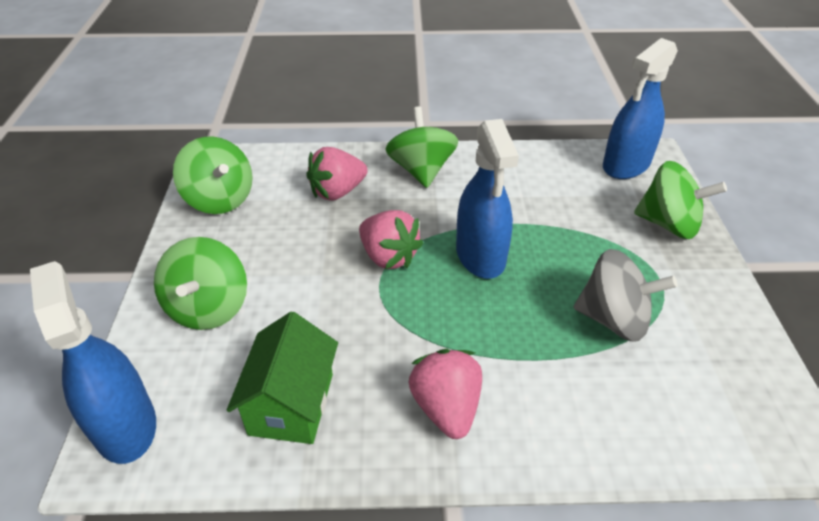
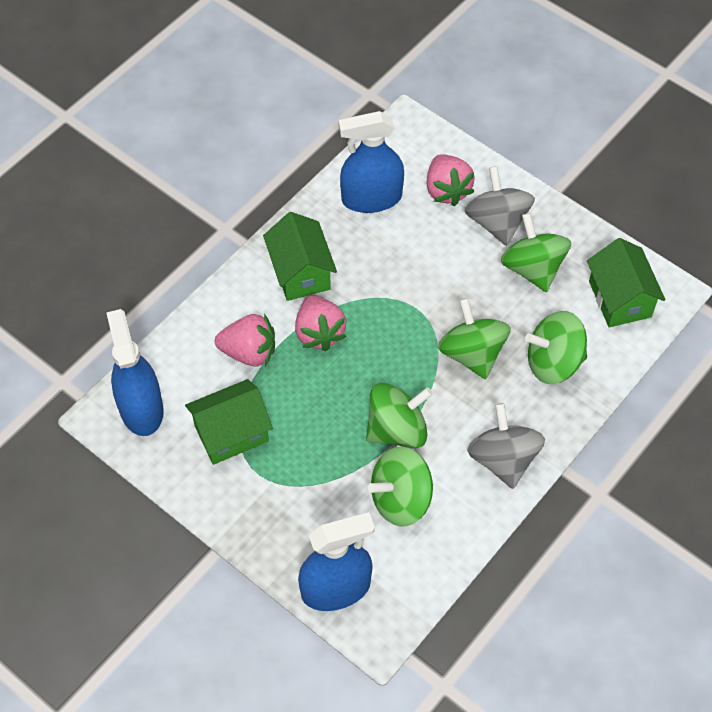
green house: 1 -> 3
green spinning top: 4 -> 5
grey spinning top: 1 -> 2

